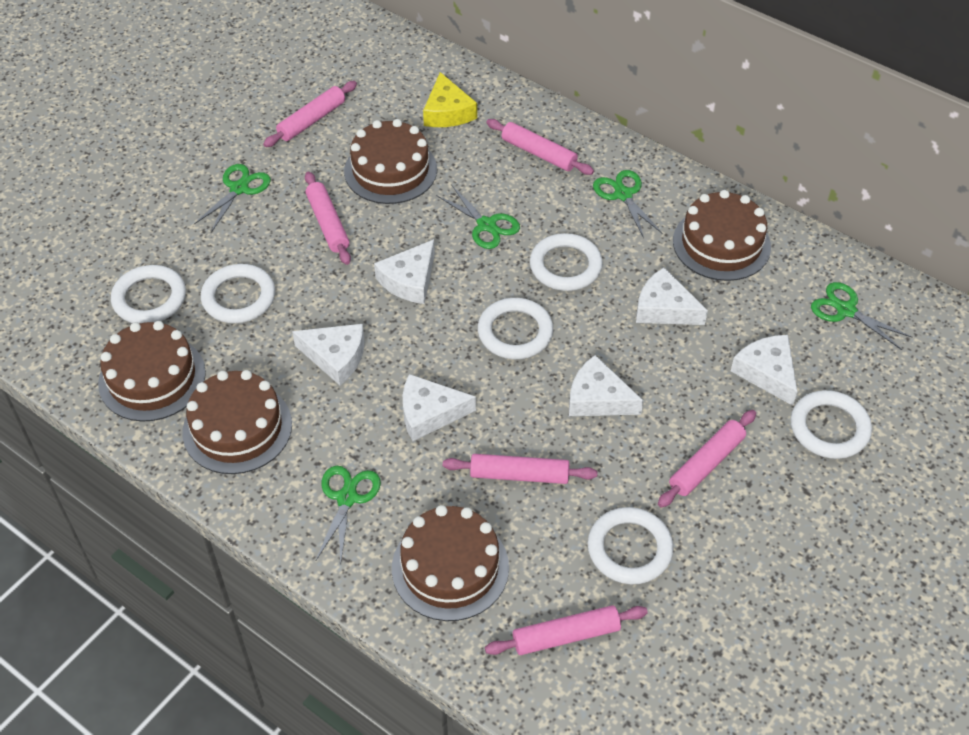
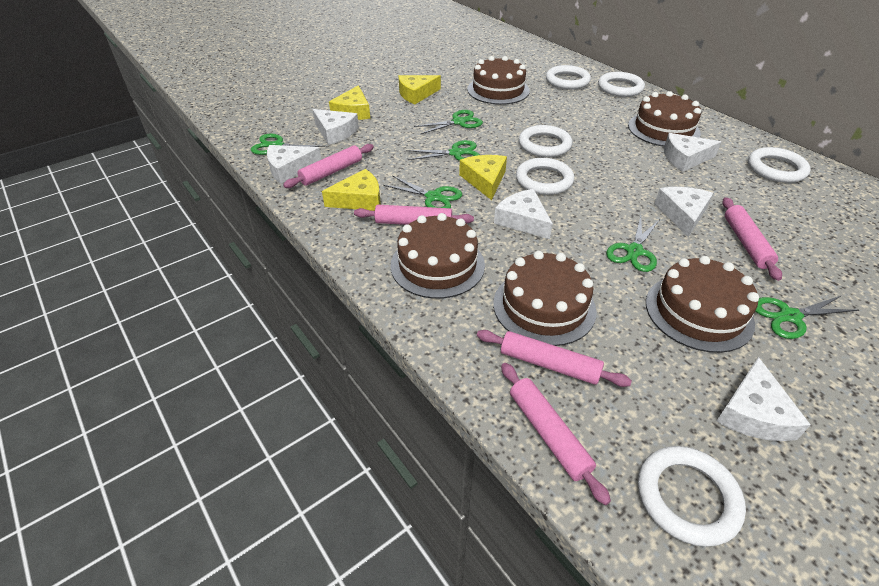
green scissors: 5 -> 6
pink rolling pin: 6 -> 5
yellow cheese: 1 -> 4

